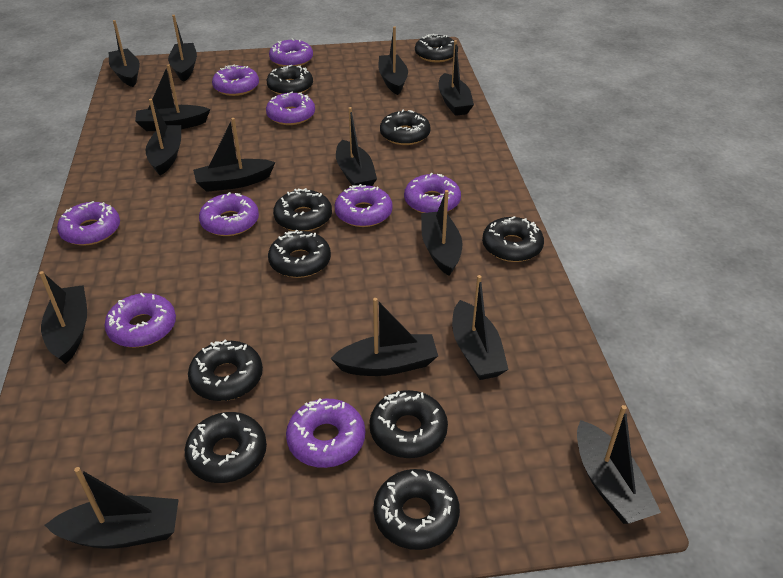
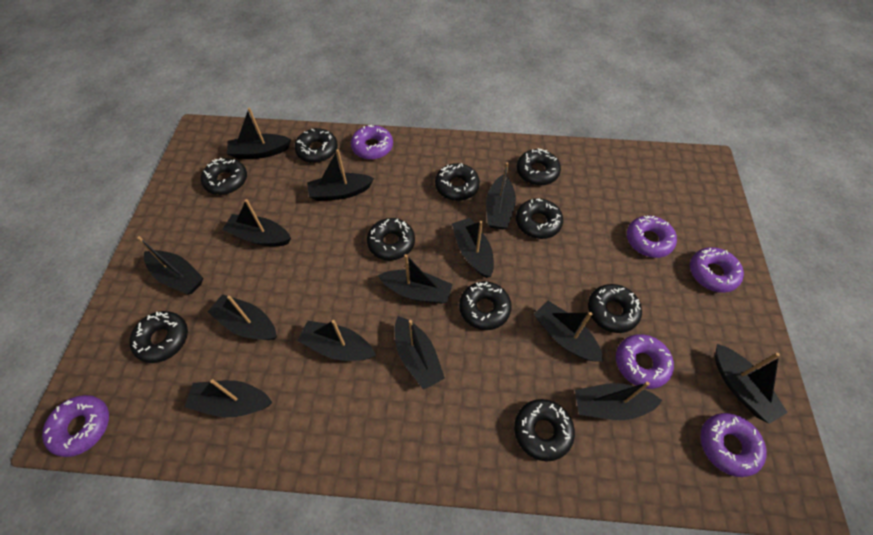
purple donut: 9 -> 6

